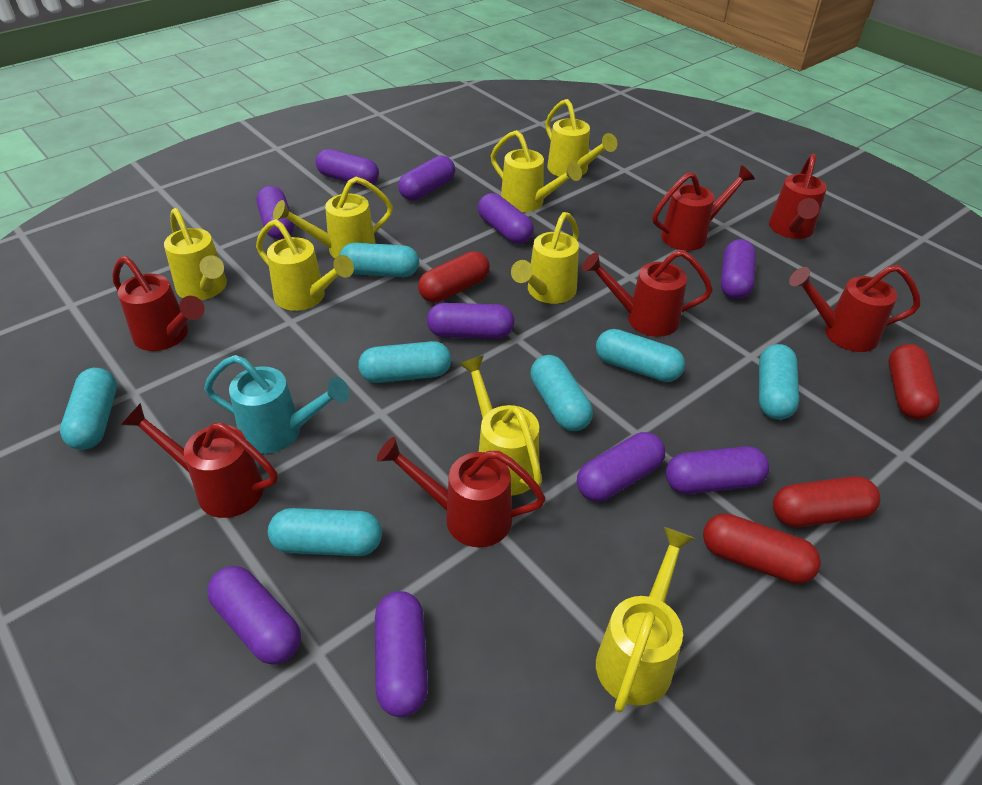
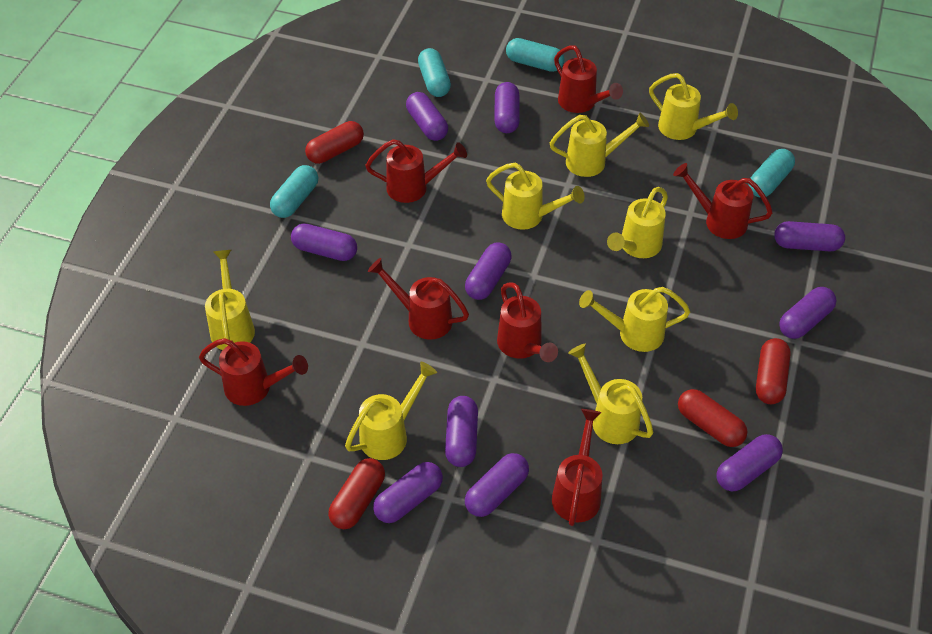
turquoise capsule: 7 -> 4
turquoise watering can: 1 -> 0

